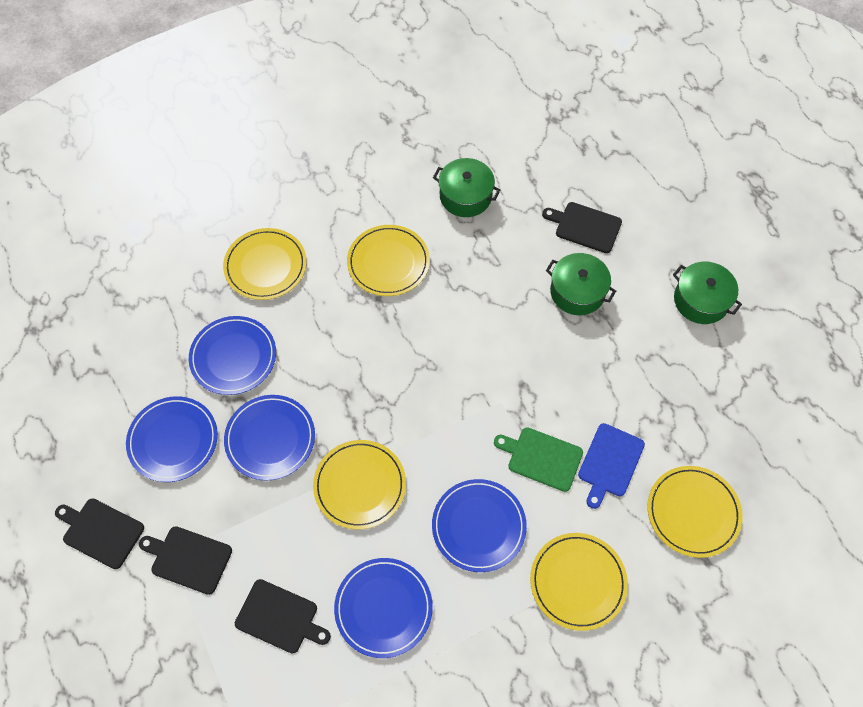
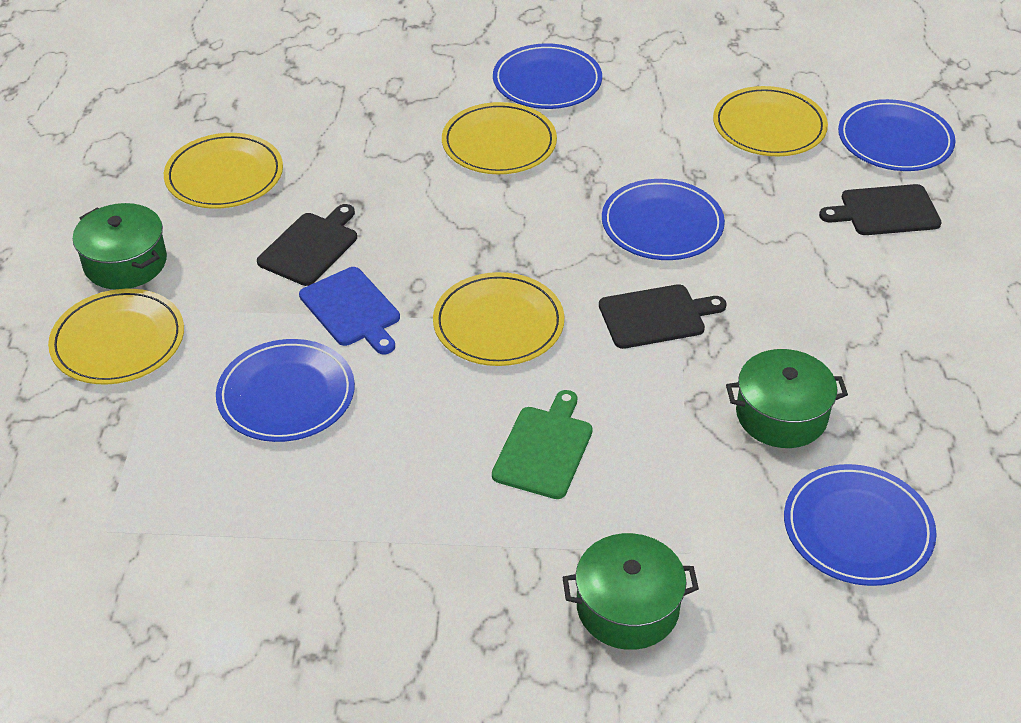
black cutting board: 4 -> 3

